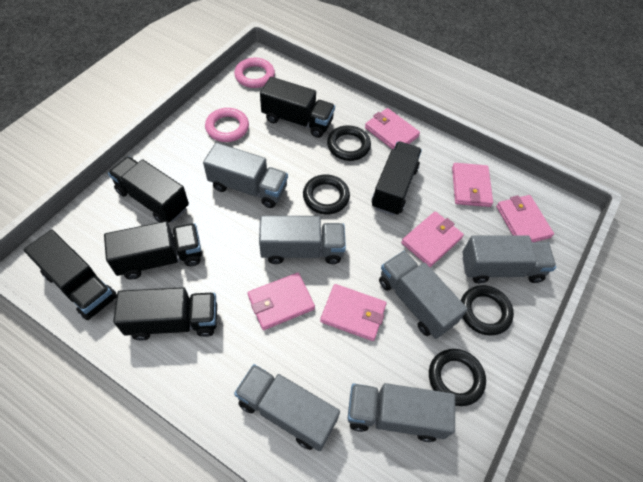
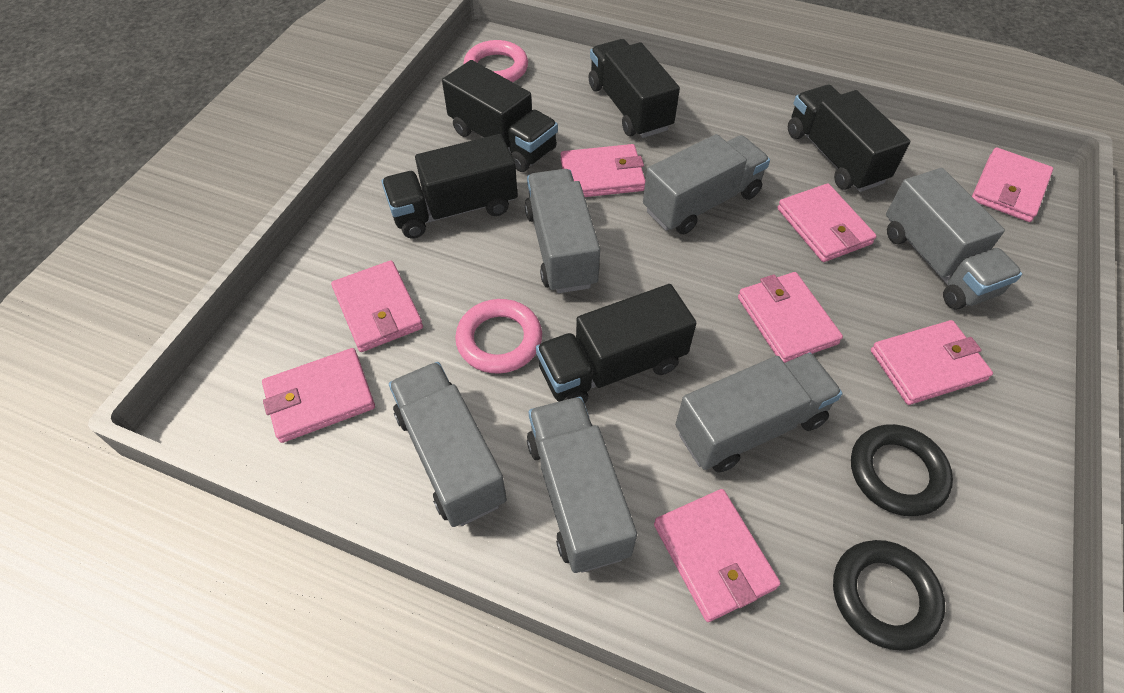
black ring: 4 -> 2
black truck: 6 -> 5
pink wallet: 6 -> 8

